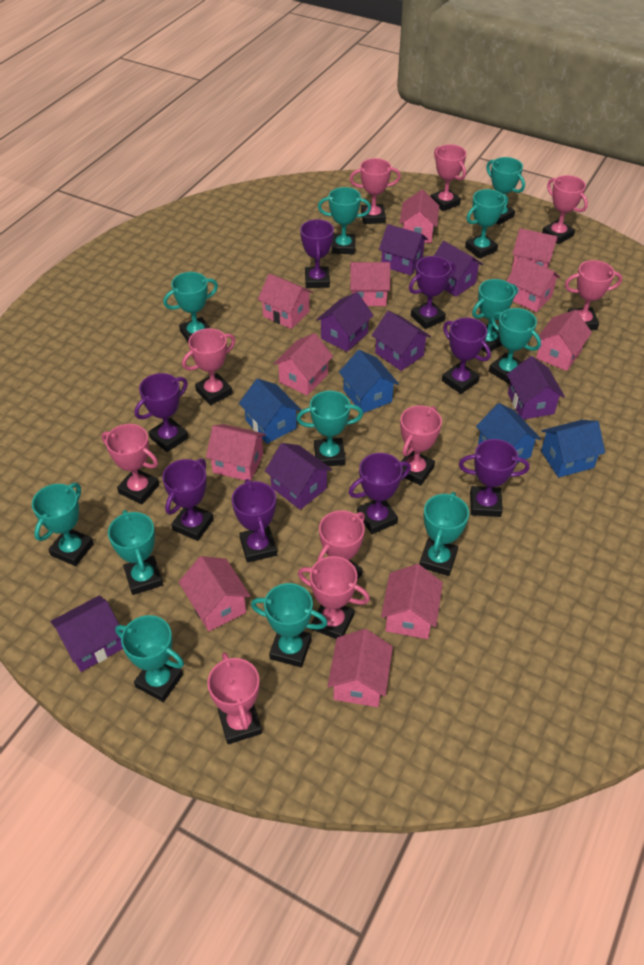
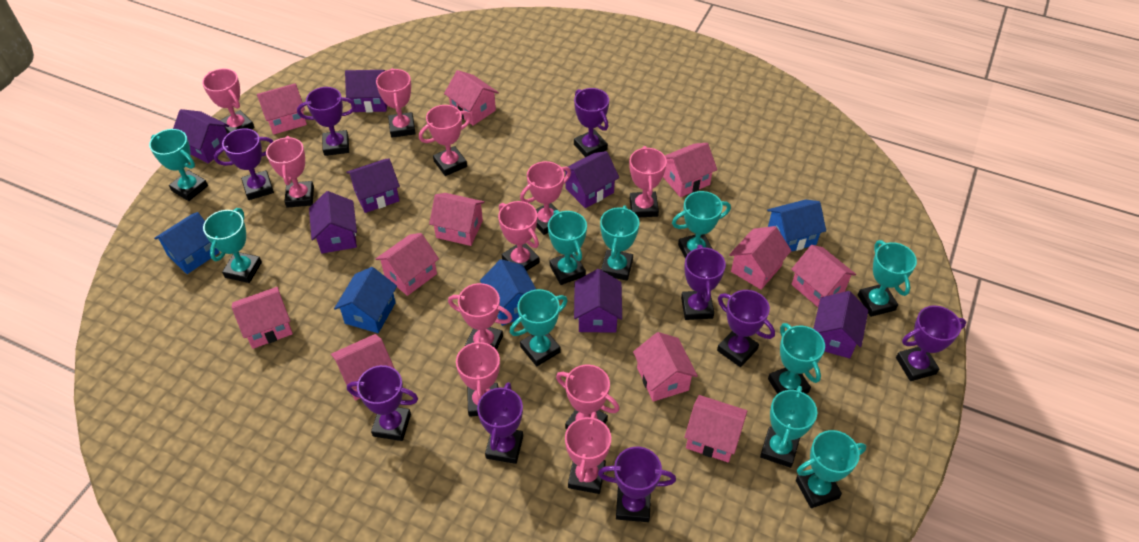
pink trophy: 10 -> 11
purple trophy: 8 -> 9
turquoise trophy: 12 -> 10

